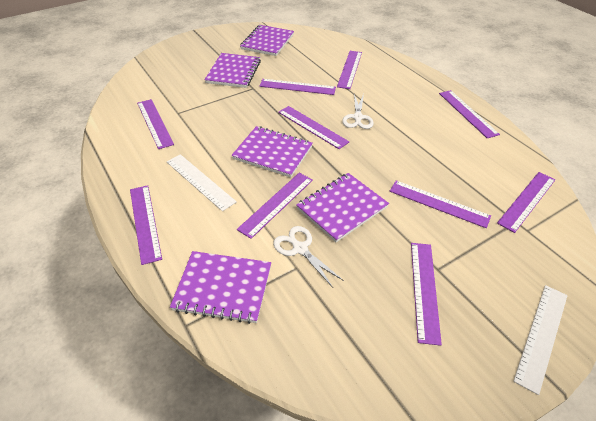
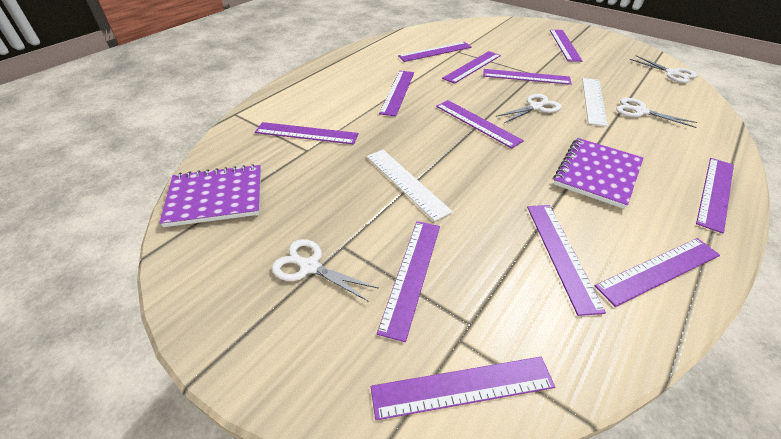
purple notebook: 5 -> 2
purple ruler: 10 -> 12
white scissors: 2 -> 4

